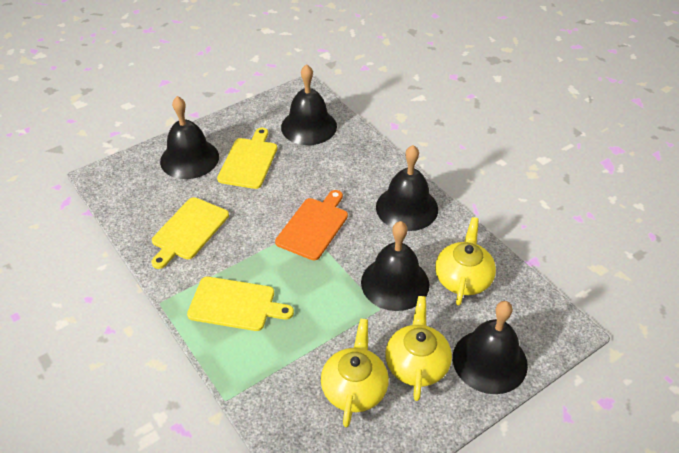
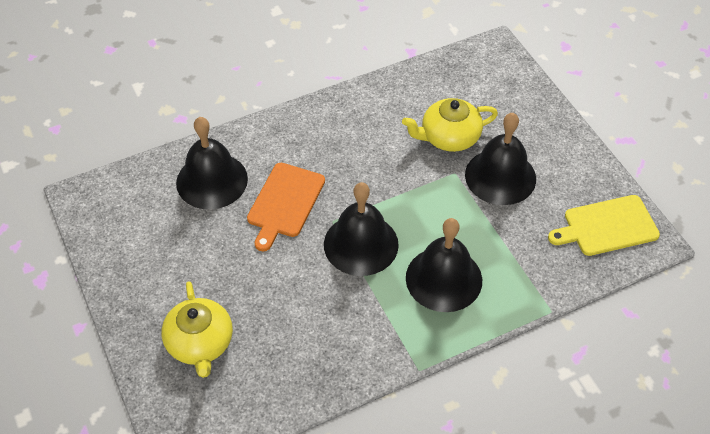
black bell: 5 -> 4
yellow cutting board: 3 -> 1
yellow teapot: 3 -> 2

